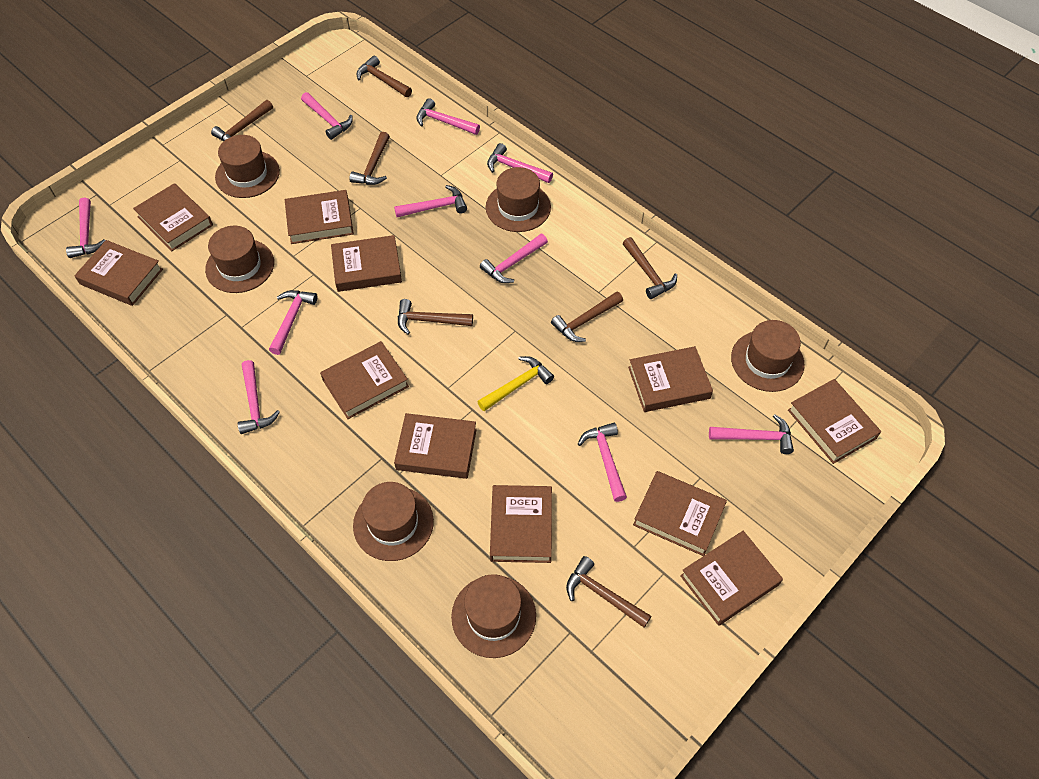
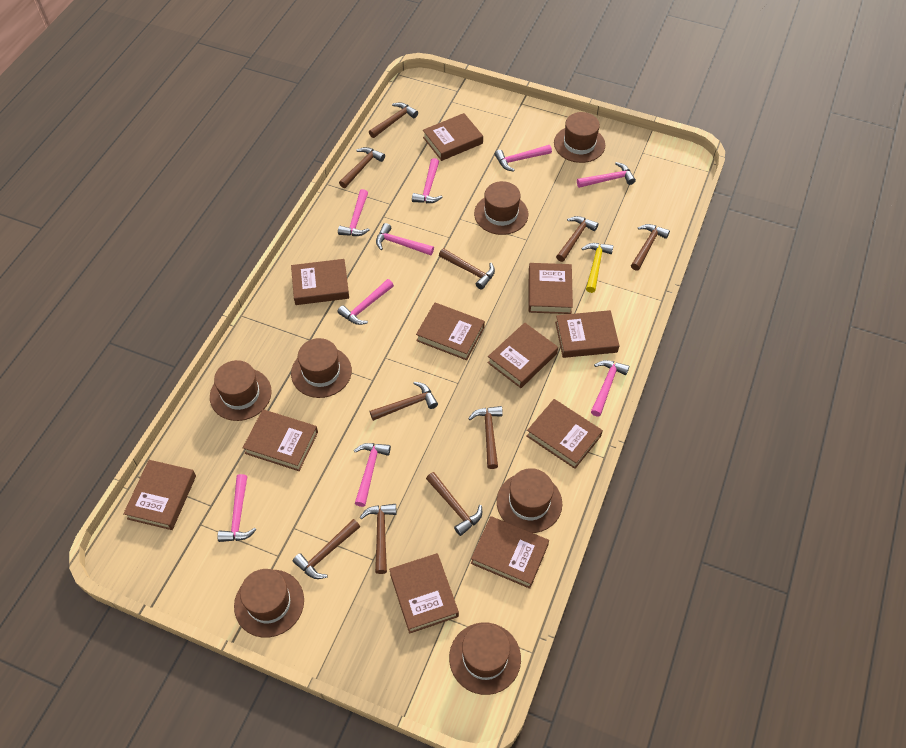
brown hammer: 7 -> 10
brown hat: 6 -> 7
pink hammer: 10 -> 9

